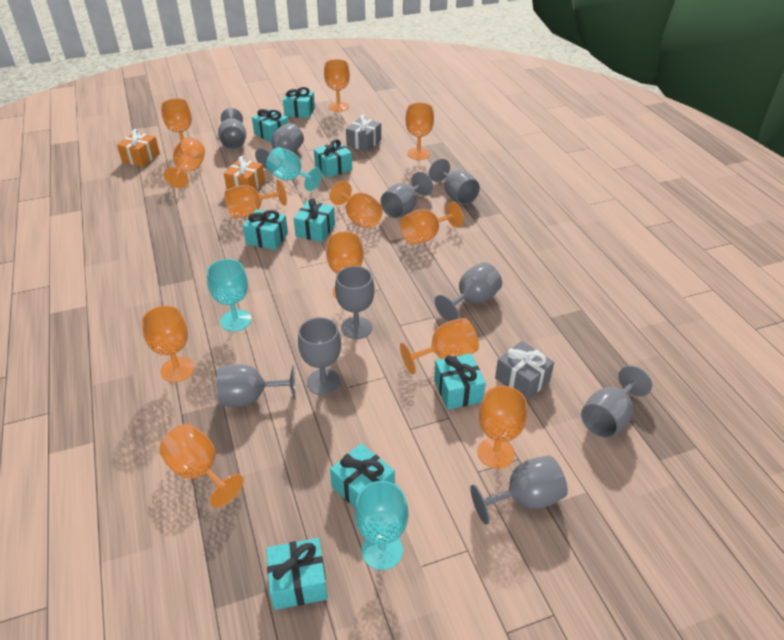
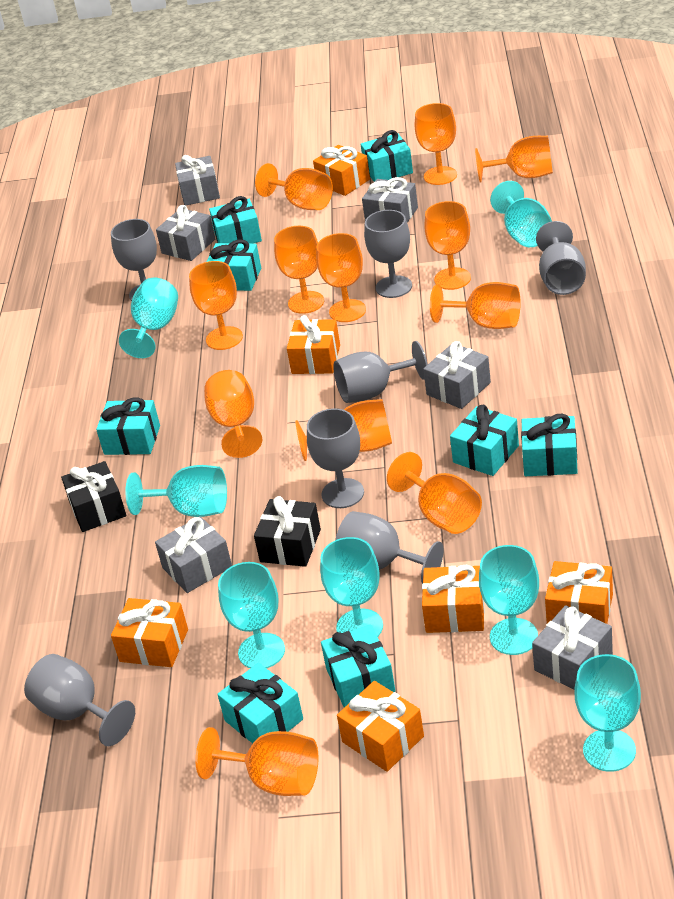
black gift: 0 -> 2
grey gift: 2 -> 6
grey goblet: 10 -> 7
orange gift: 2 -> 6
turquoise goblet: 3 -> 7

